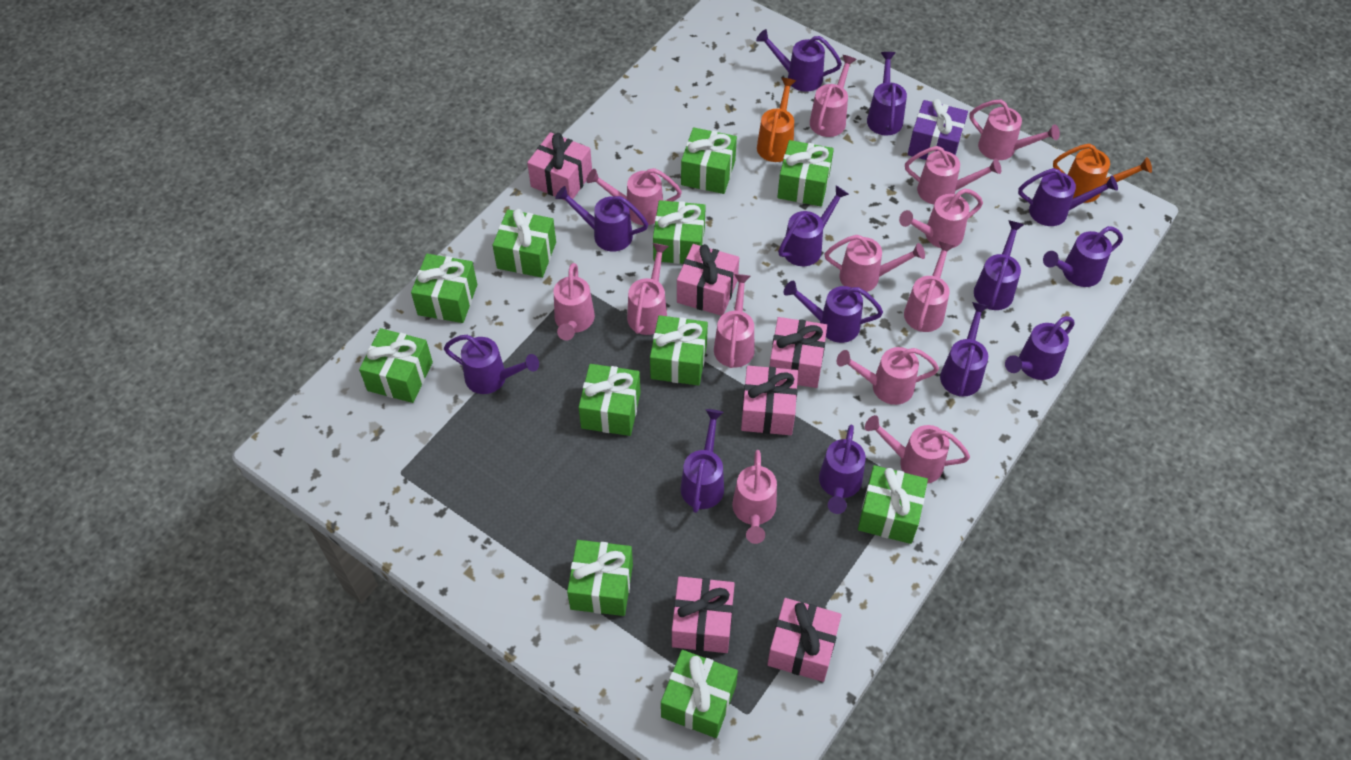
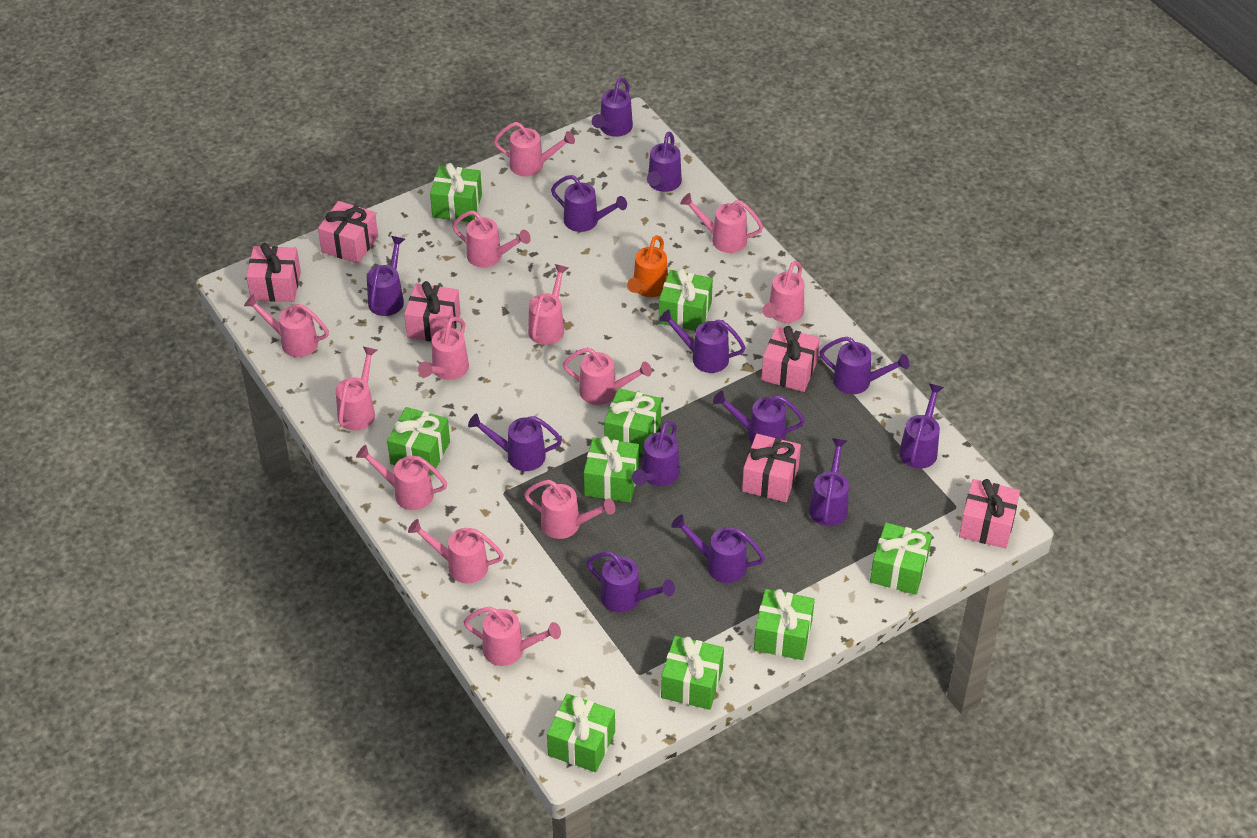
green gift: 11 -> 9
orange watering can: 2 -> 1
purple gift: 1 -> 0

